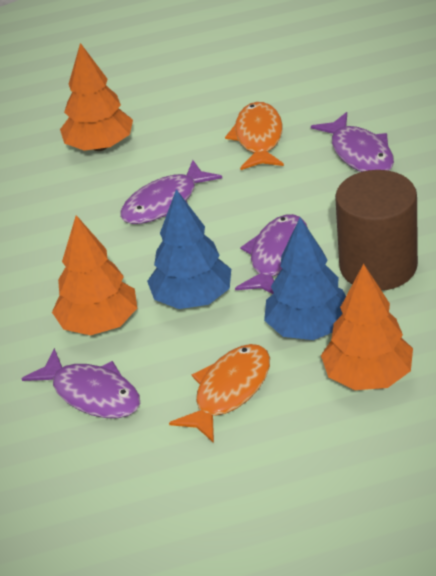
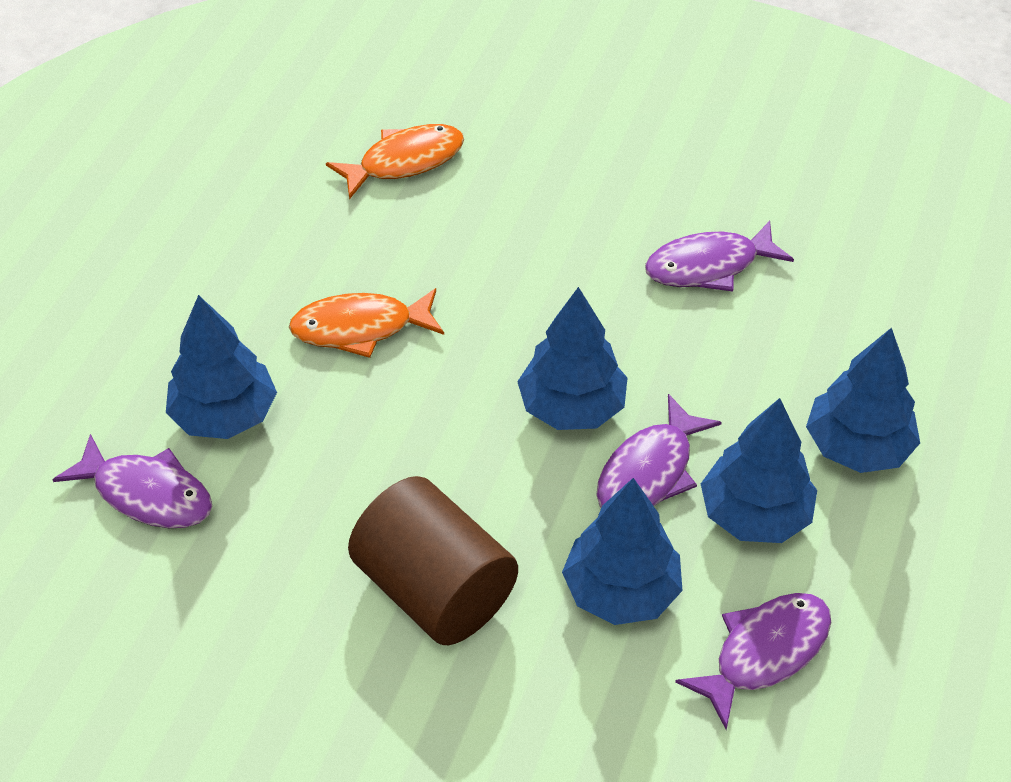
blue tree: 2 -> 5
orange tree: 3 -> 0

